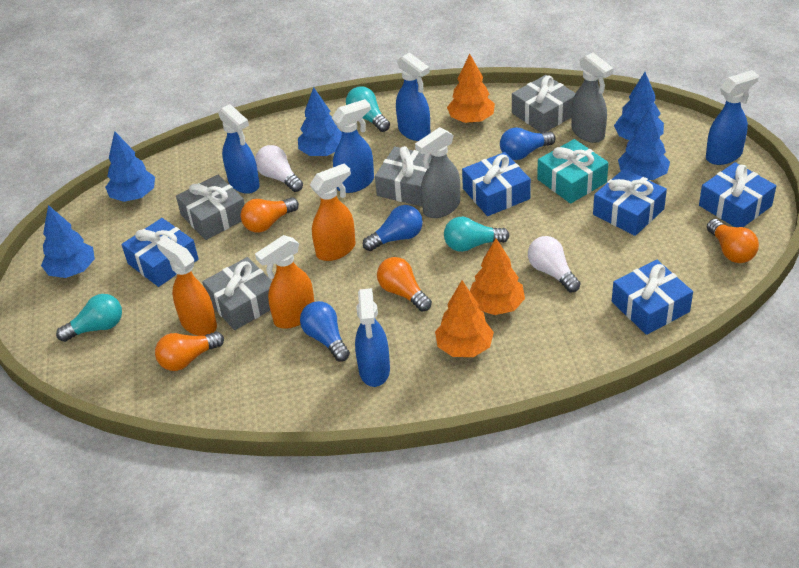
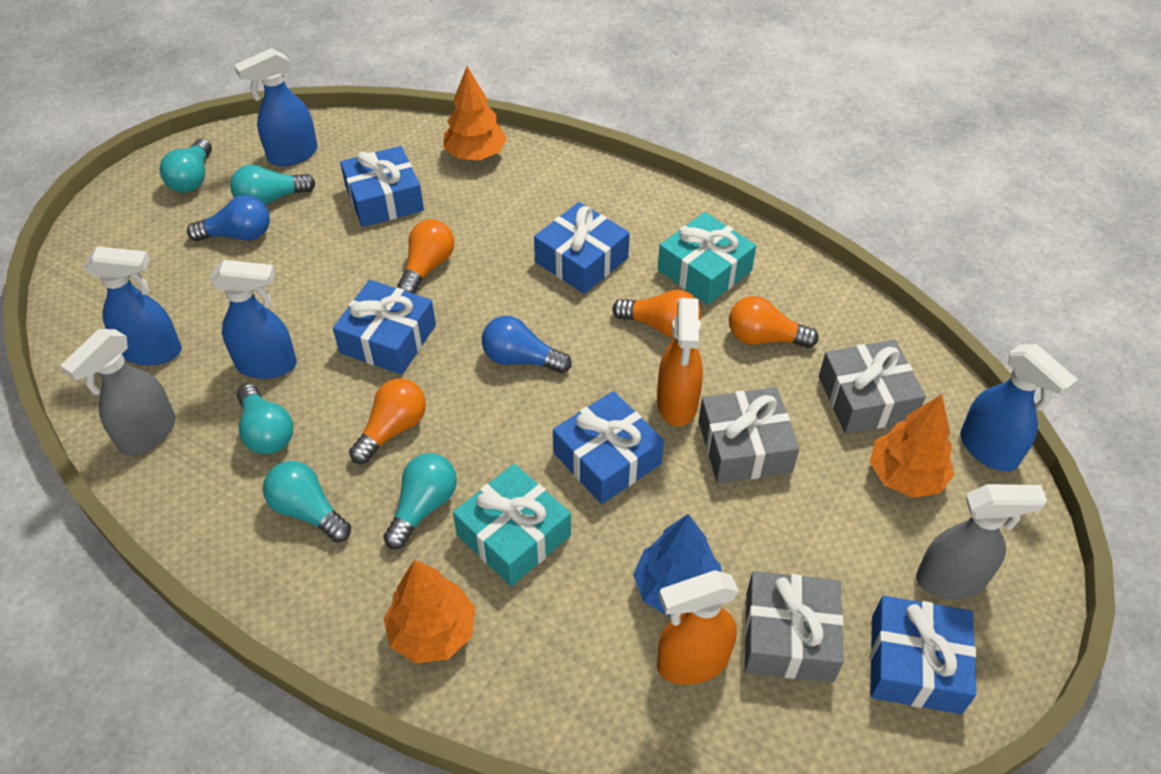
blue light bulb: 3 -> 2
blue spray bottle: 5 -> 4
blue tree: 5 -> 1
grey gift: 4 -> 3
orange spray bottle: 3 -> 2
turquoise gift: 1 -> 2
turquoise light bulb: 3 -> 5
white light bulb: 2 -> 0

